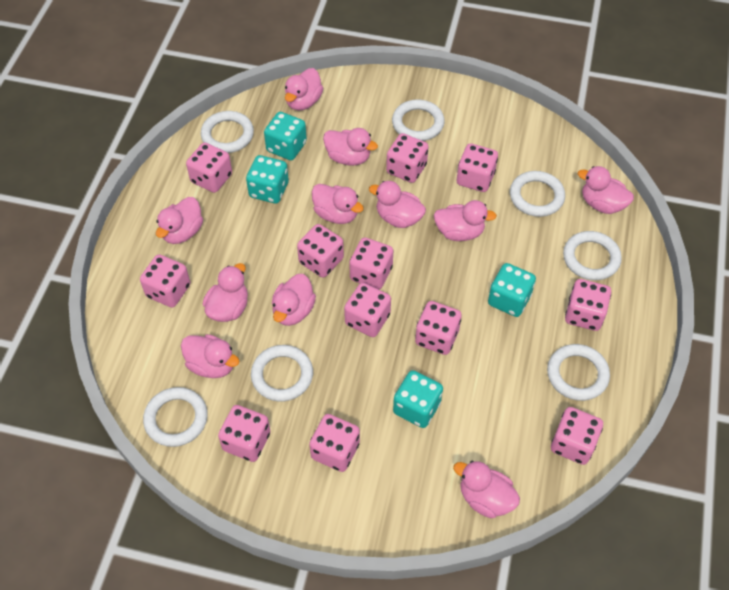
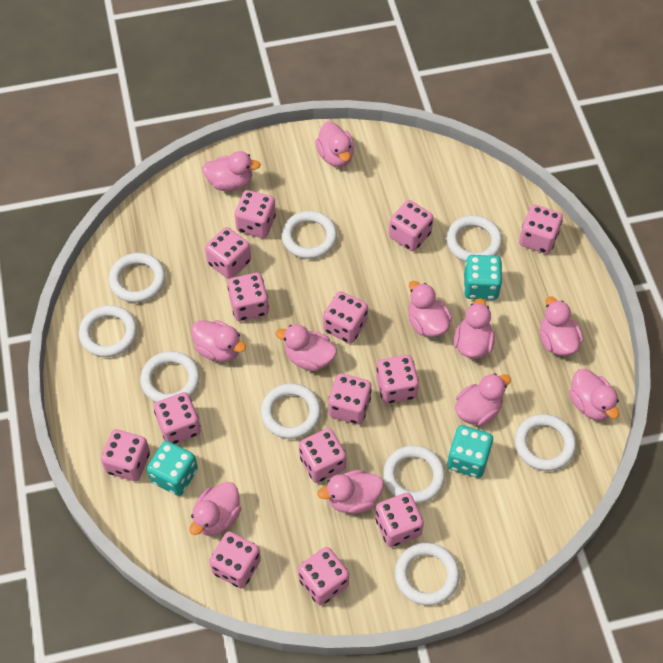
pink dice: 12 -> 14
turquoise dice: 4 -> 3
white ring: 7 -> 9

